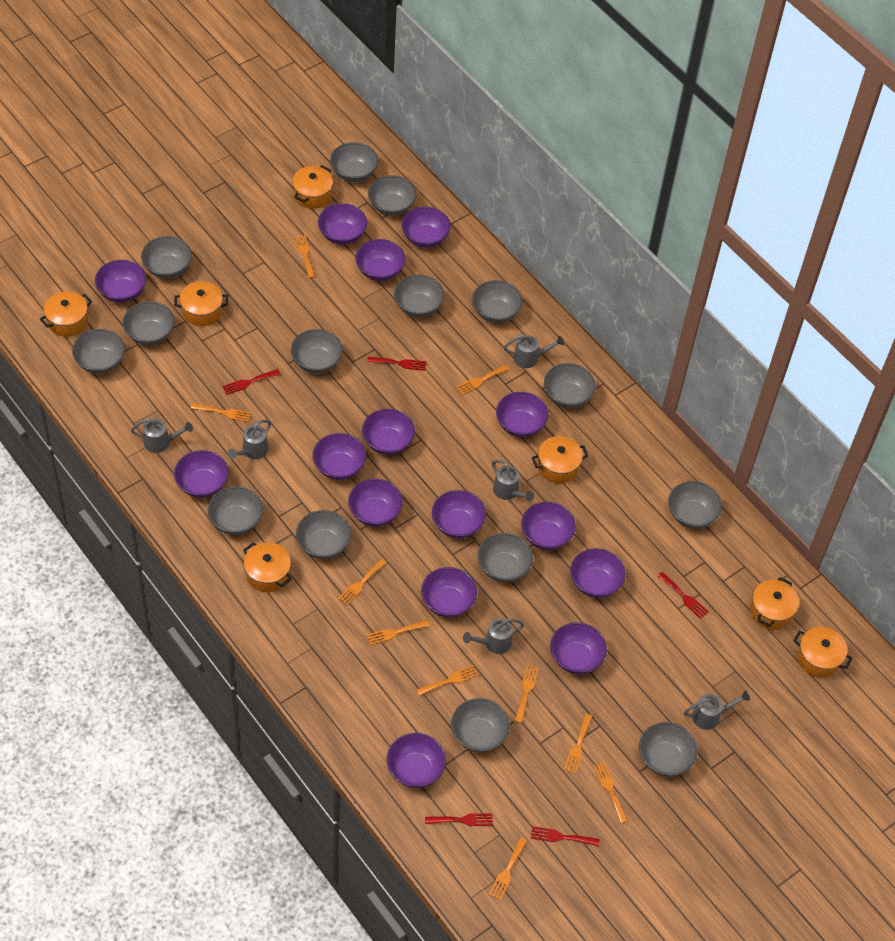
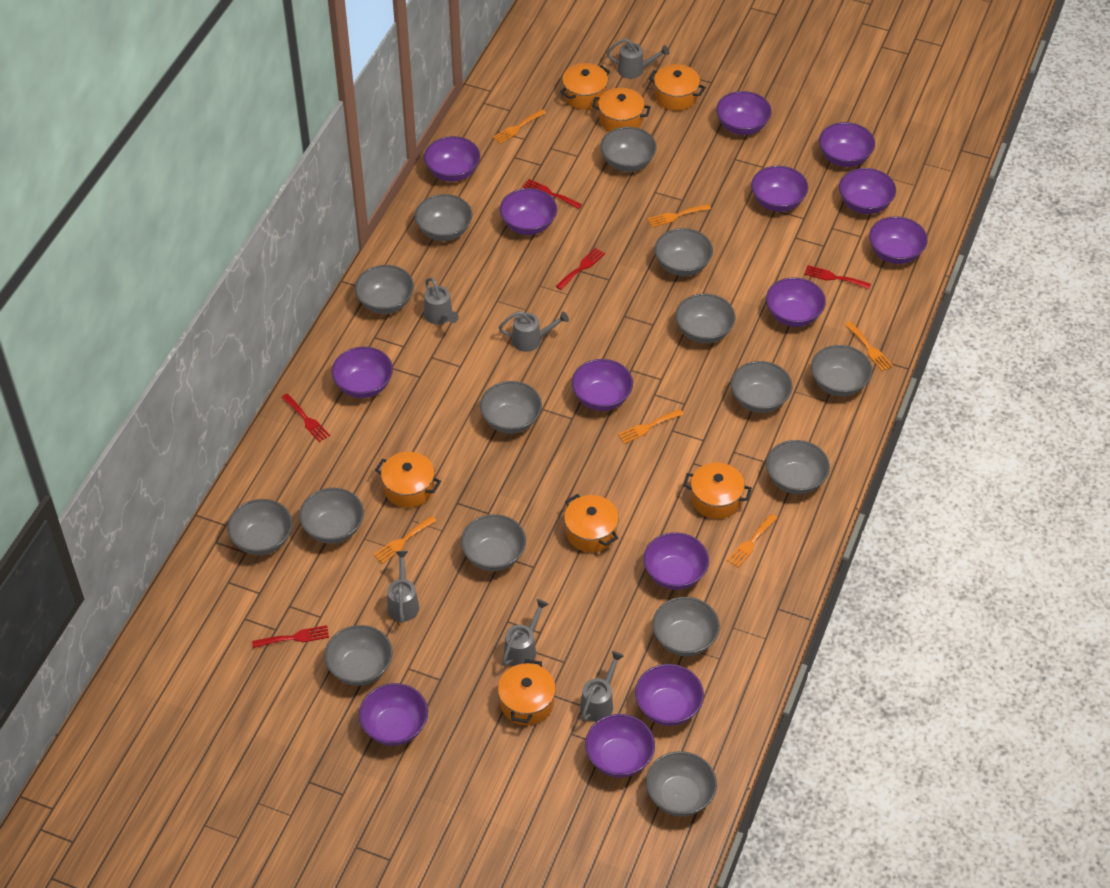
orange fork: 10 -> 6
purple bowl: 15 -> 14

